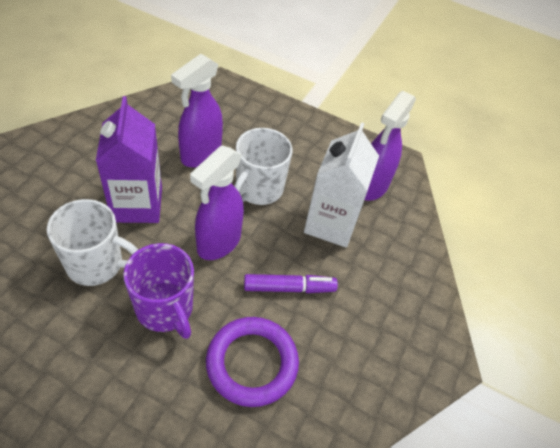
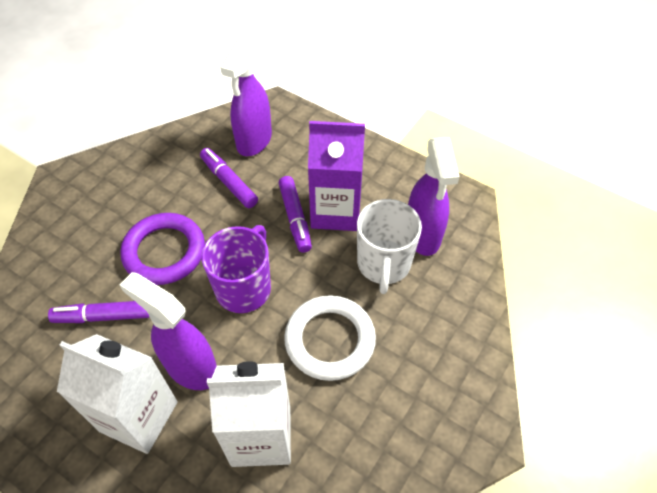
purple marker: 1 -> 3
white carton: 1 -> 2
white mug: 2 -> 1
white ring: 0 -> 1

